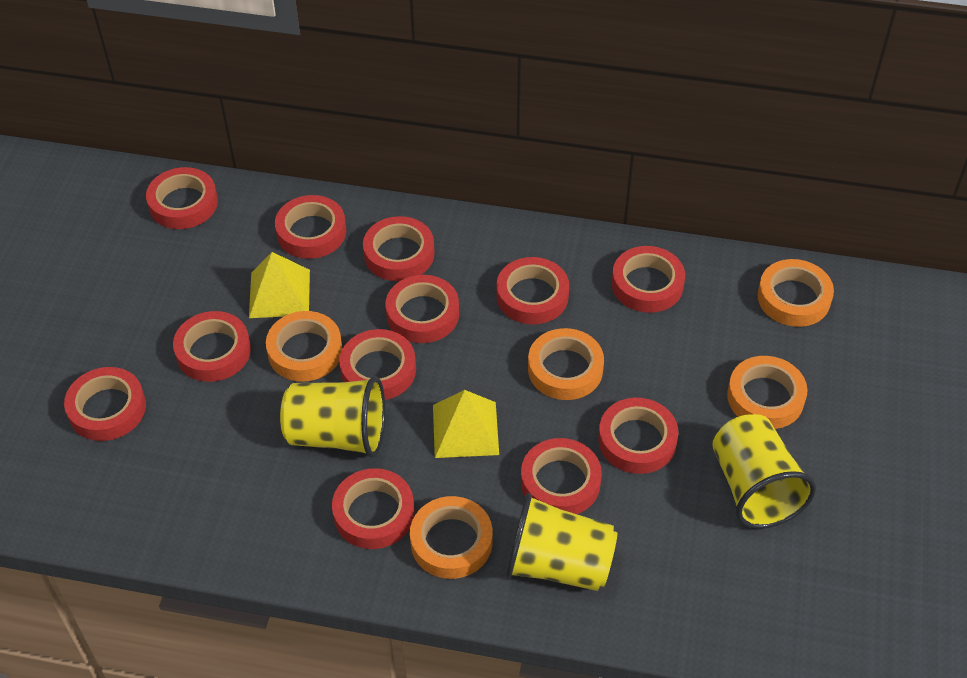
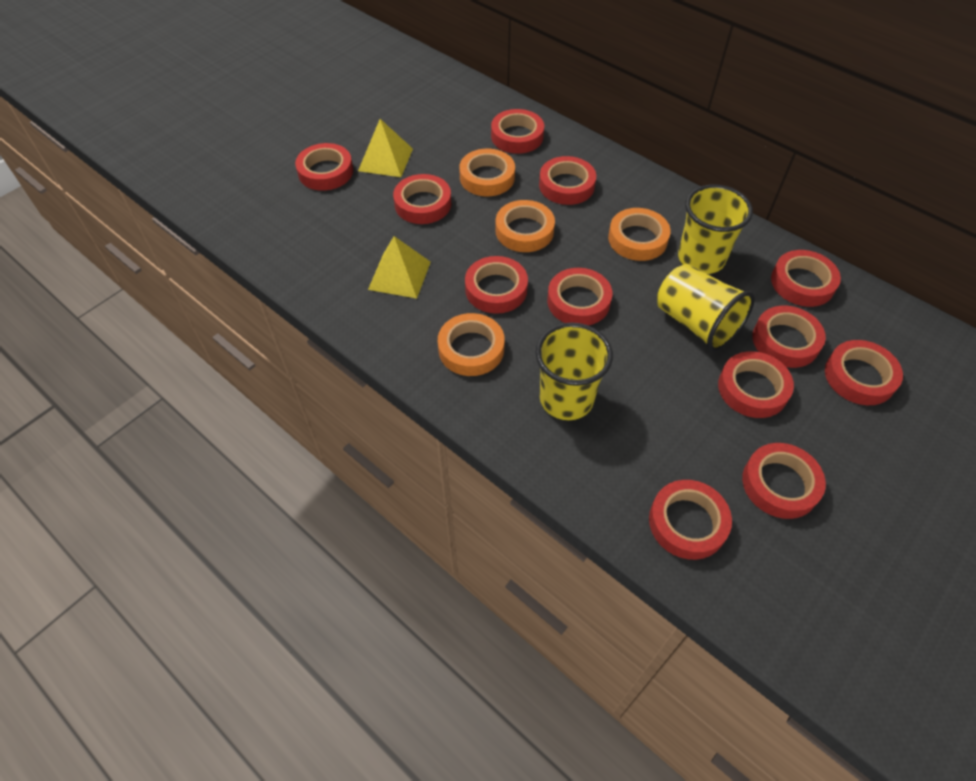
orange tape: 5 -> 4

